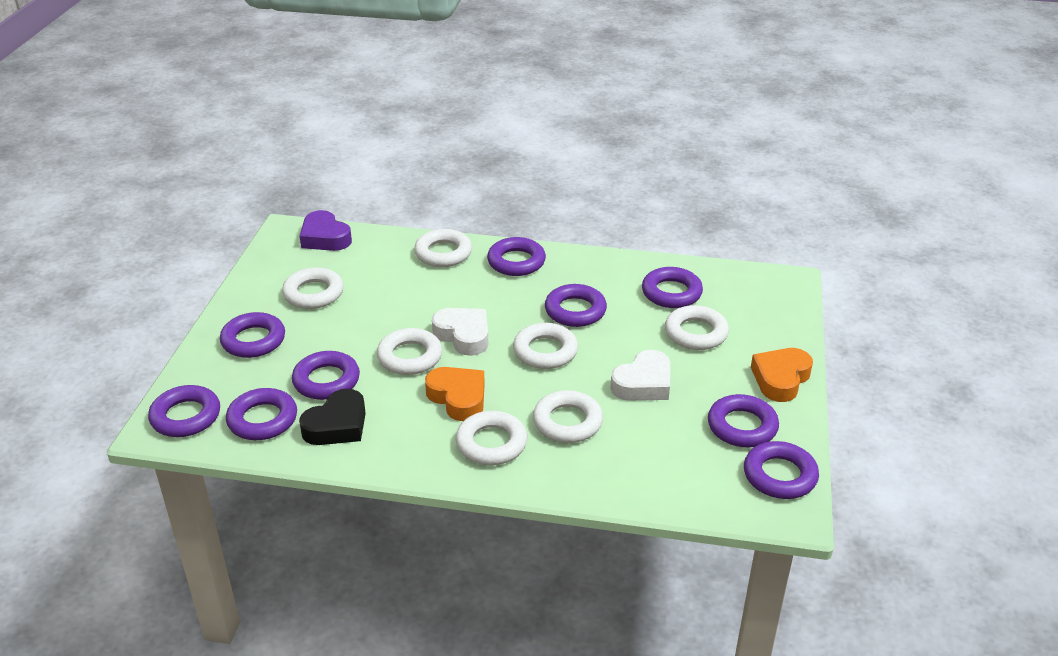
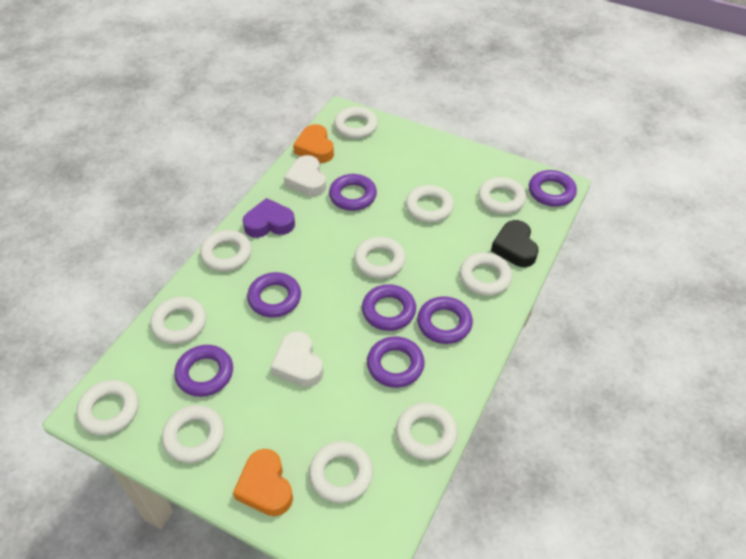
purple ring: 9 -> 7
white ring: 7 -> 11

